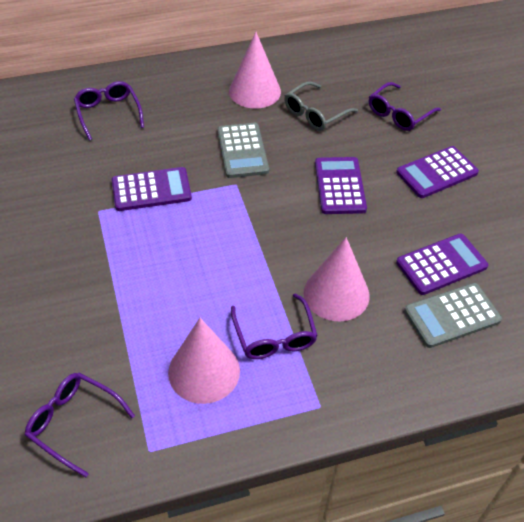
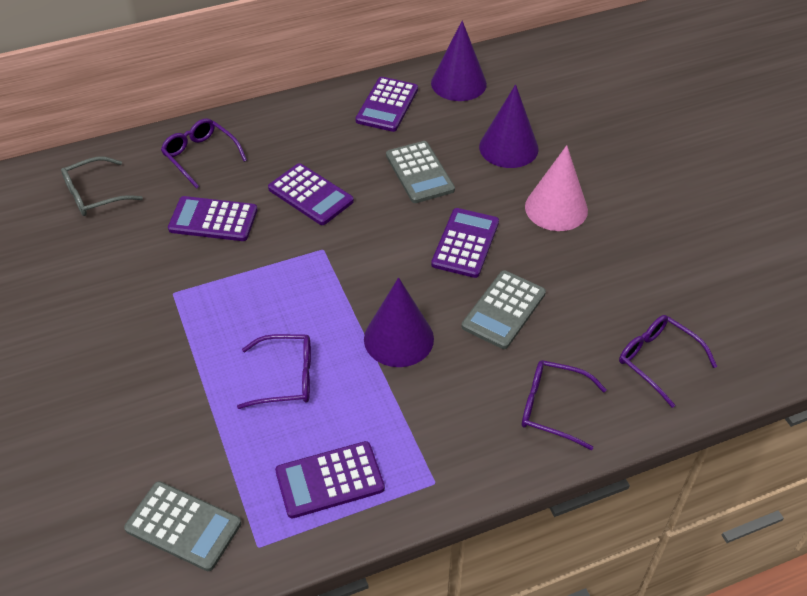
grey calculator: 2 -> 3
pink cone: 3 -> 1
purple calculator: 4 -> 5
purple cone: 0 -> 3

